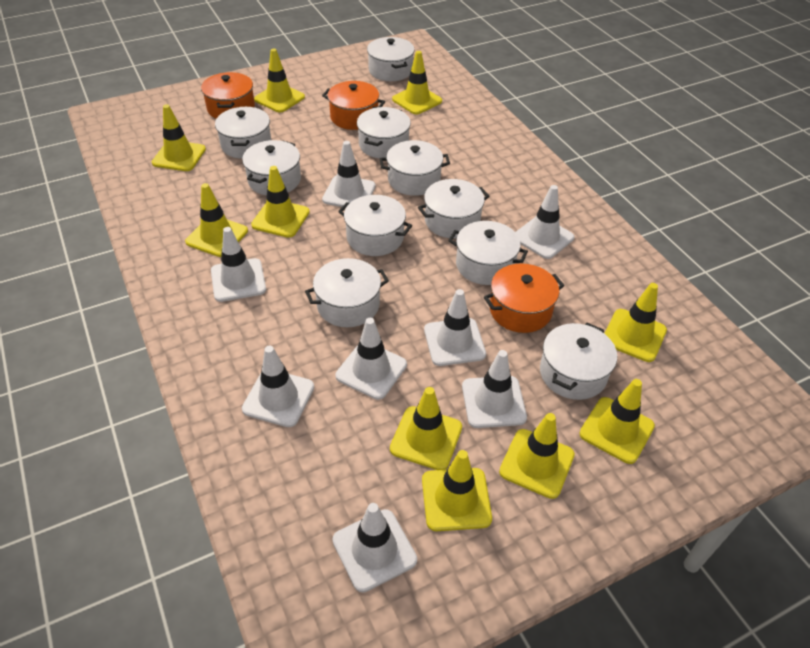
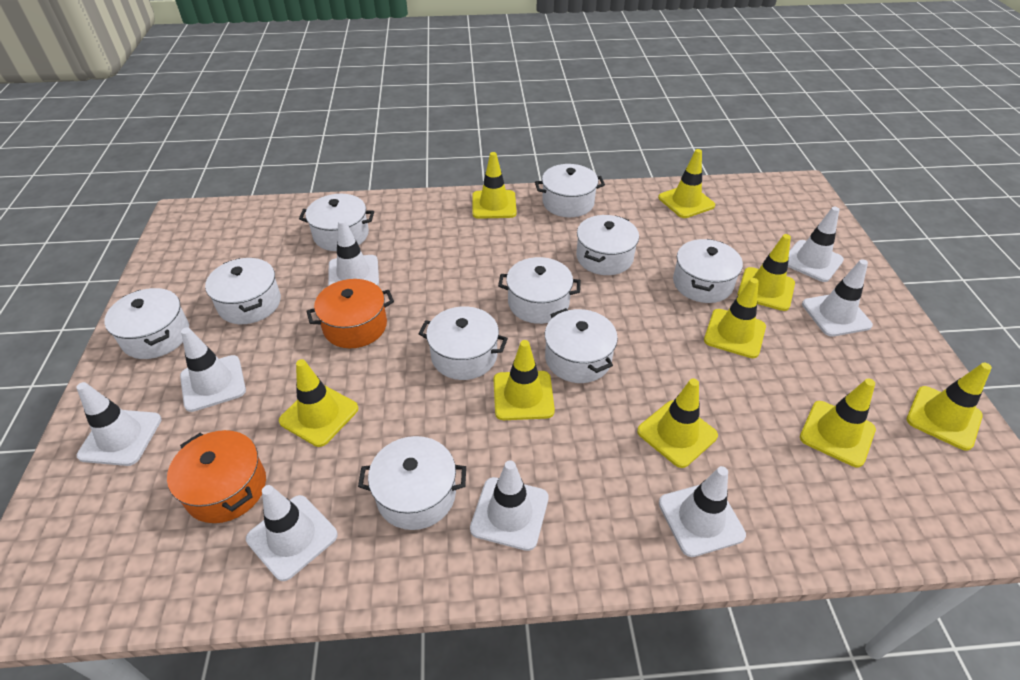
orange pot: 3 -> 2
yellow traffic cone: 10 -> 9

